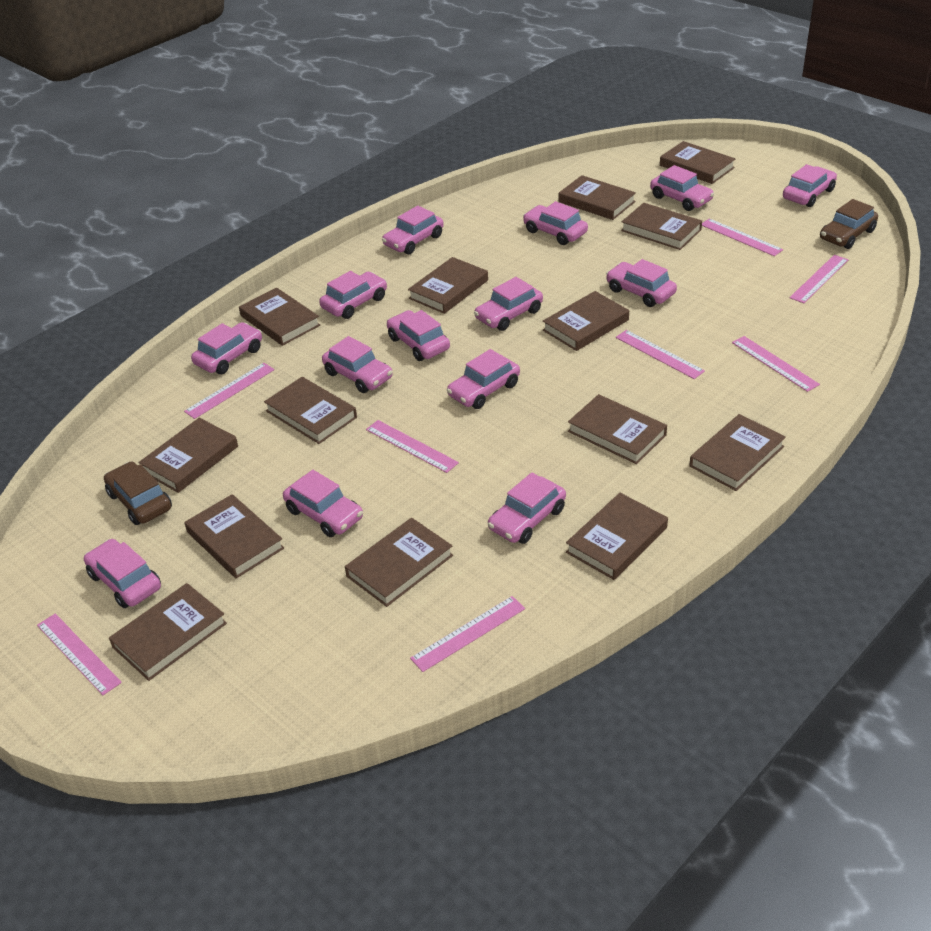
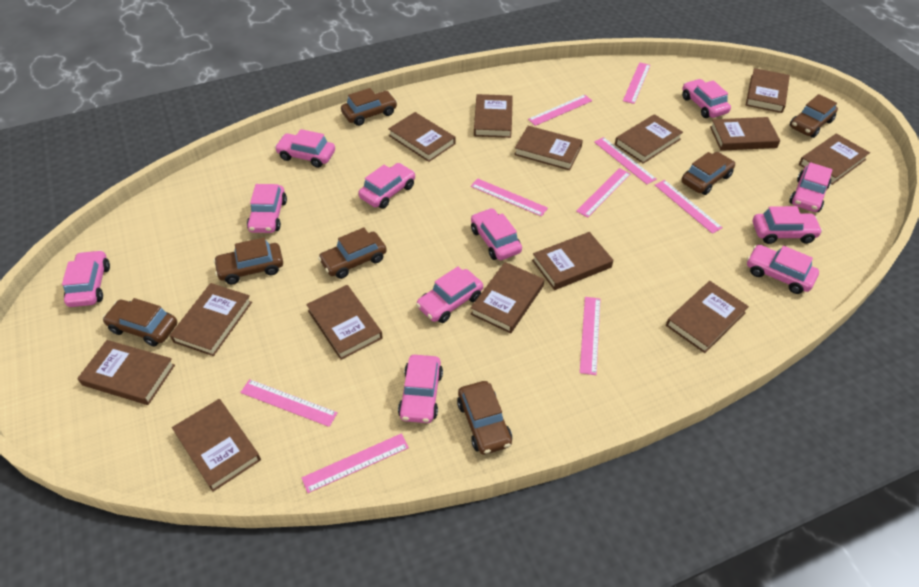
brown car: 2 -> 7
pink car: 14 -> 11
pink ruler: 8 -> 9

